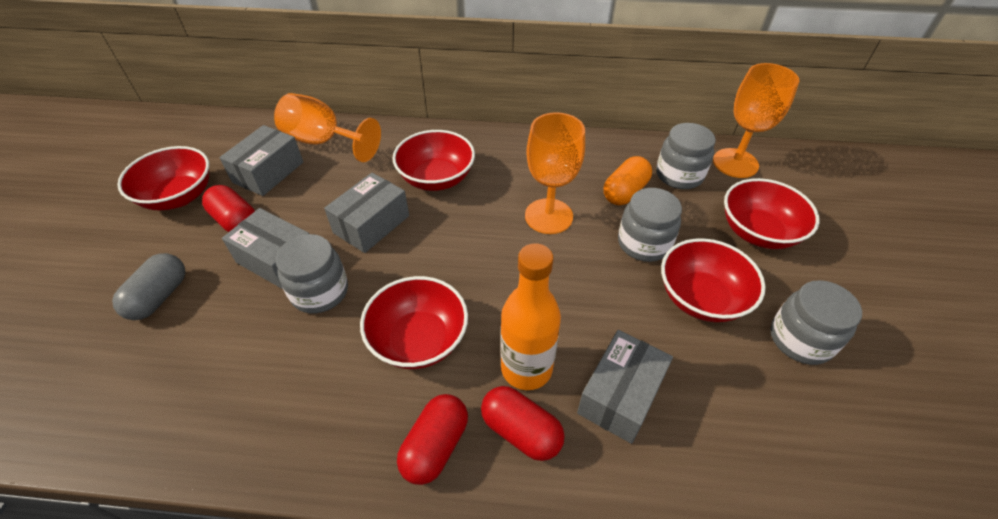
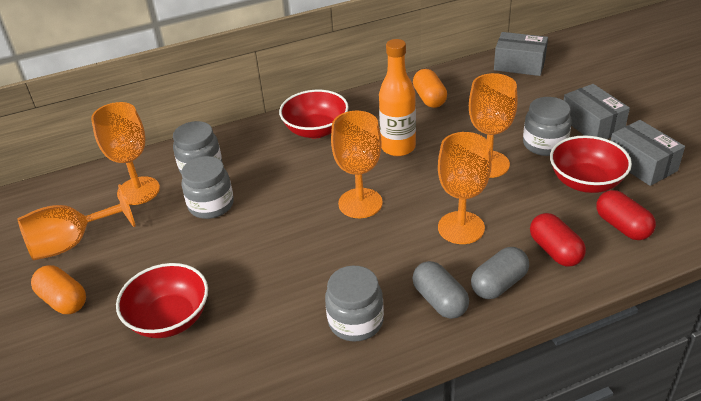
grey box: 4 -> 3
grey capsule: 1 -> 2
orange capsule: 1 -> 2
orange goblet: 3 -> 5
red bowl: 5 -> 3
red capsule: 3 -> 2

